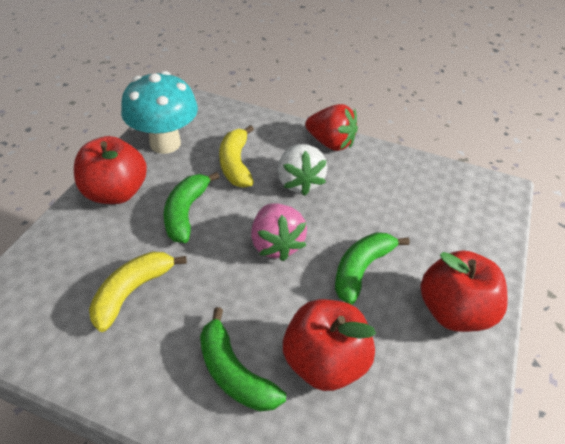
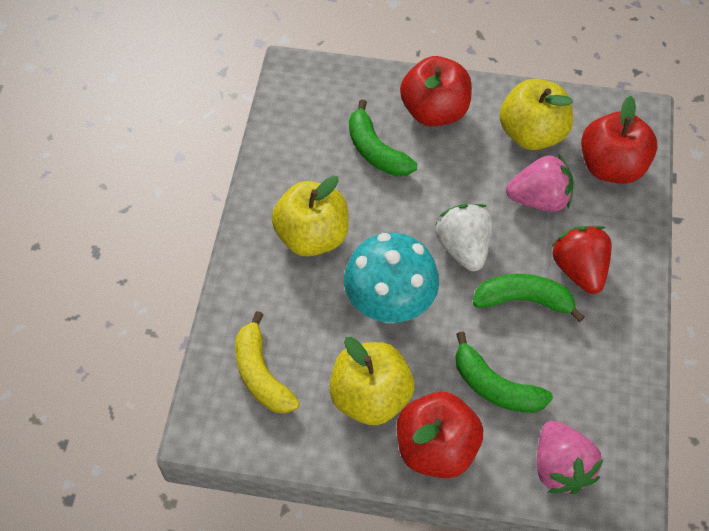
pink strawberry: 1 -> 2
yellow apple: 0 -> 3
yellow banana: 2 -> 1

